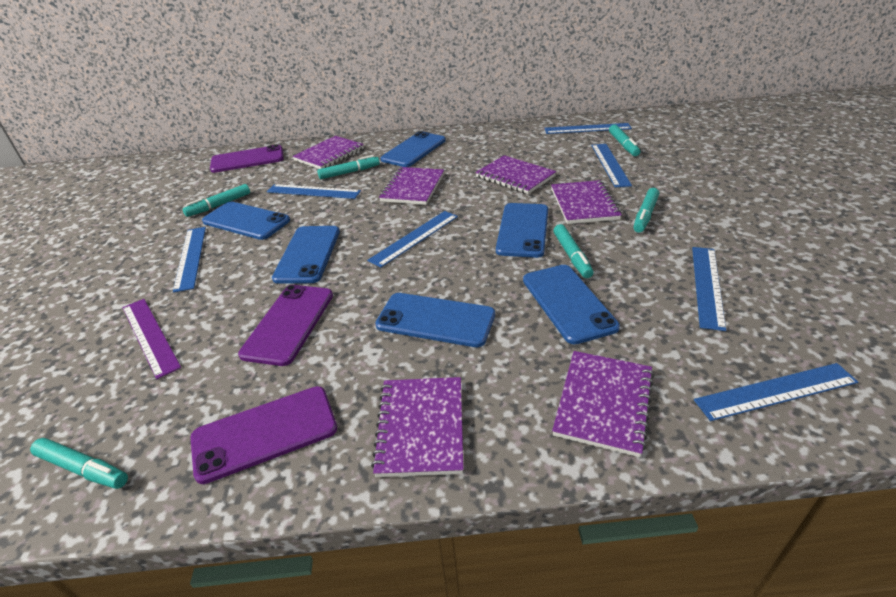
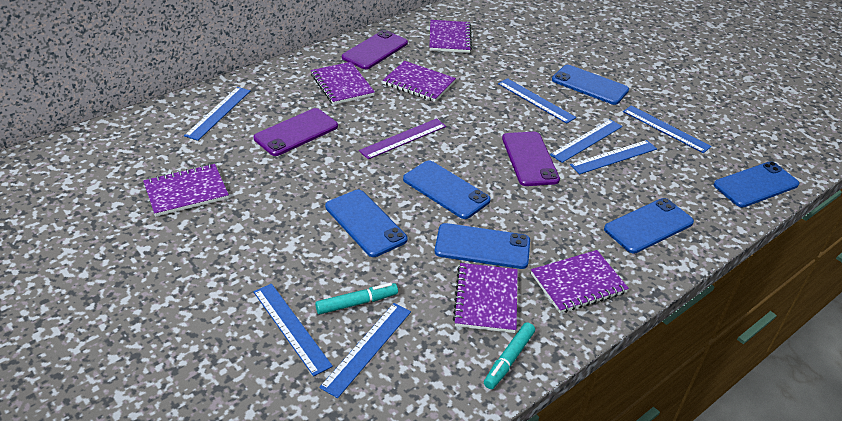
turquoise marker: 6 -> 2

